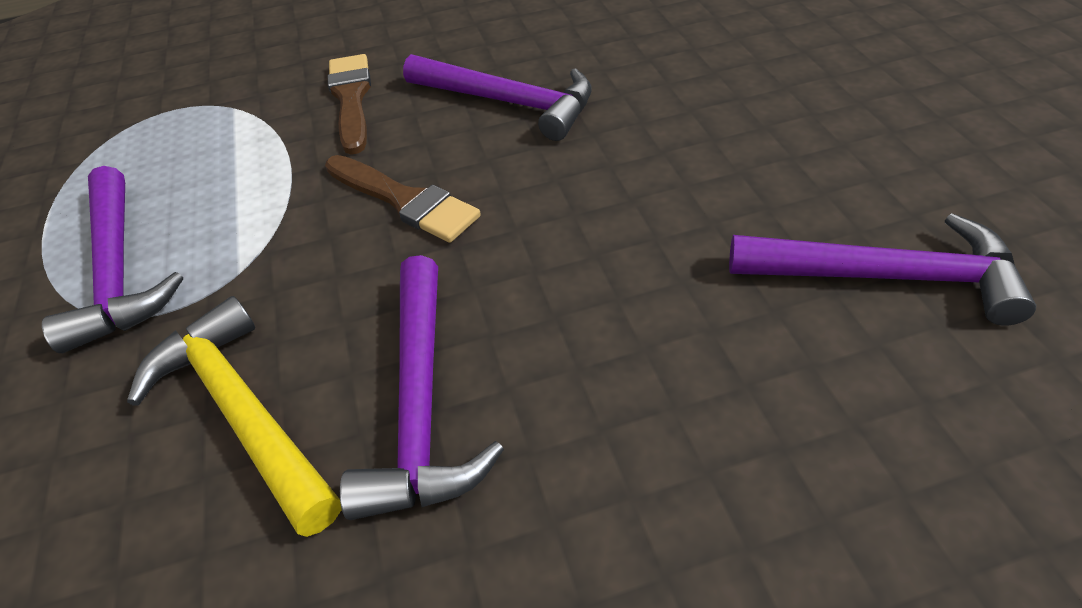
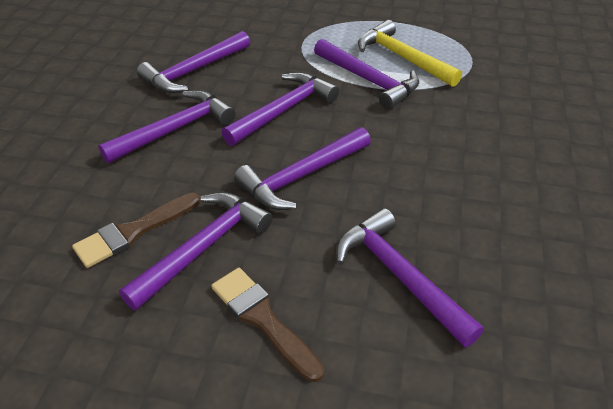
purple hammer: 4 -> 7

